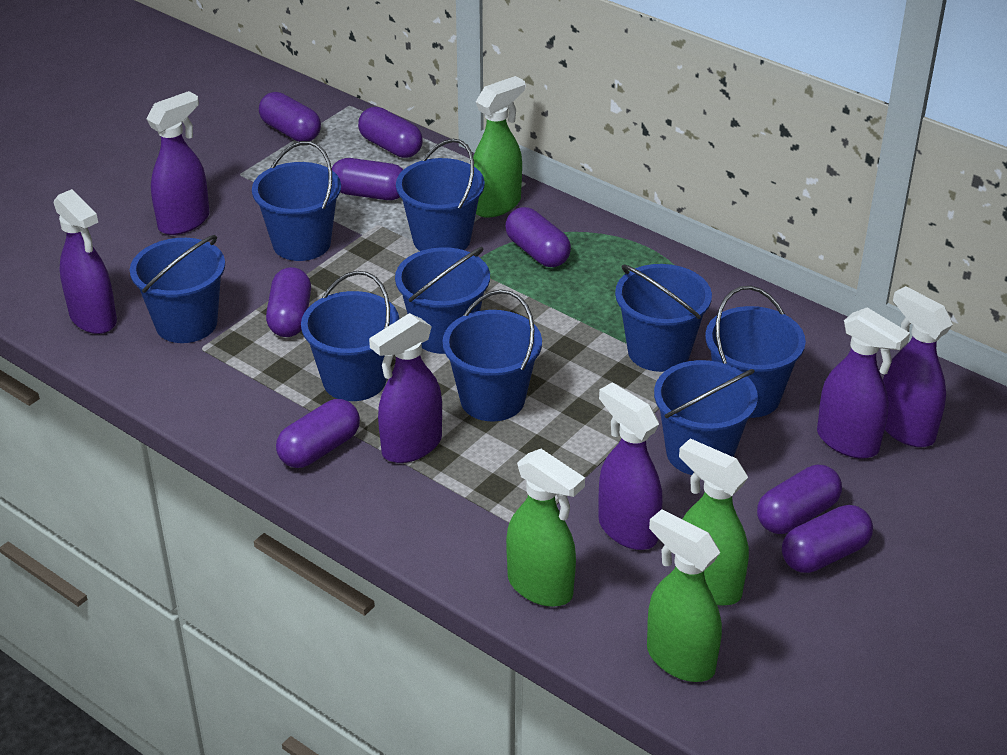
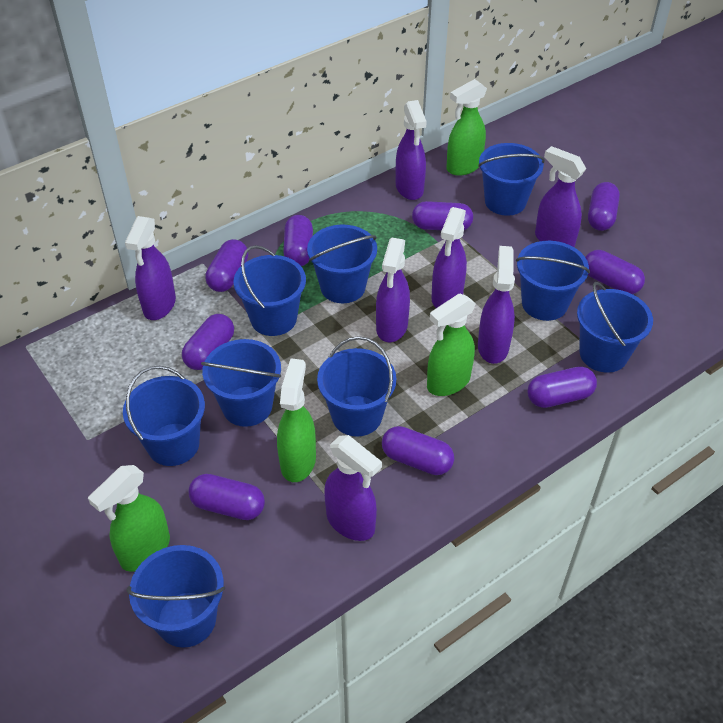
purple capsule: 8 -> 9
purple spray bottle: 6 -> 7

